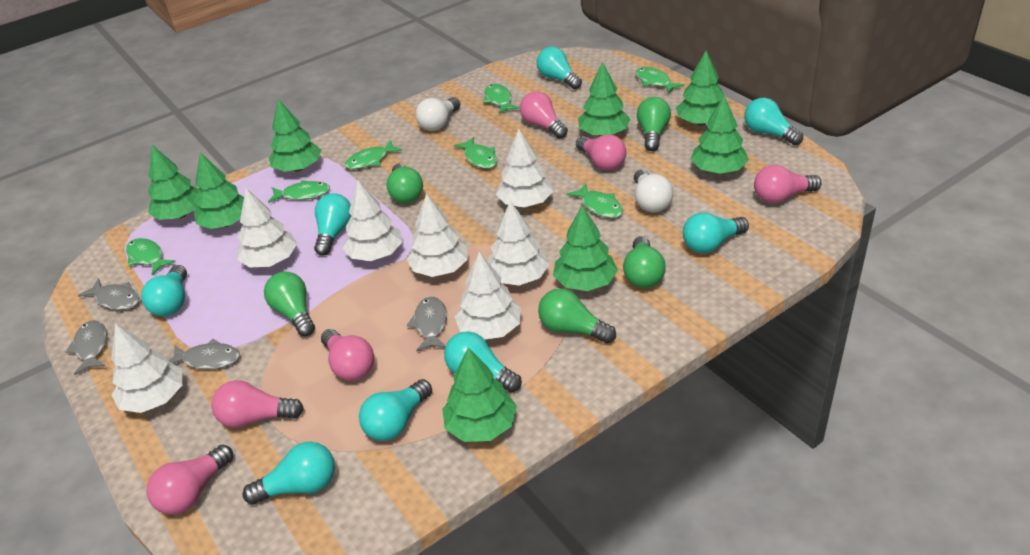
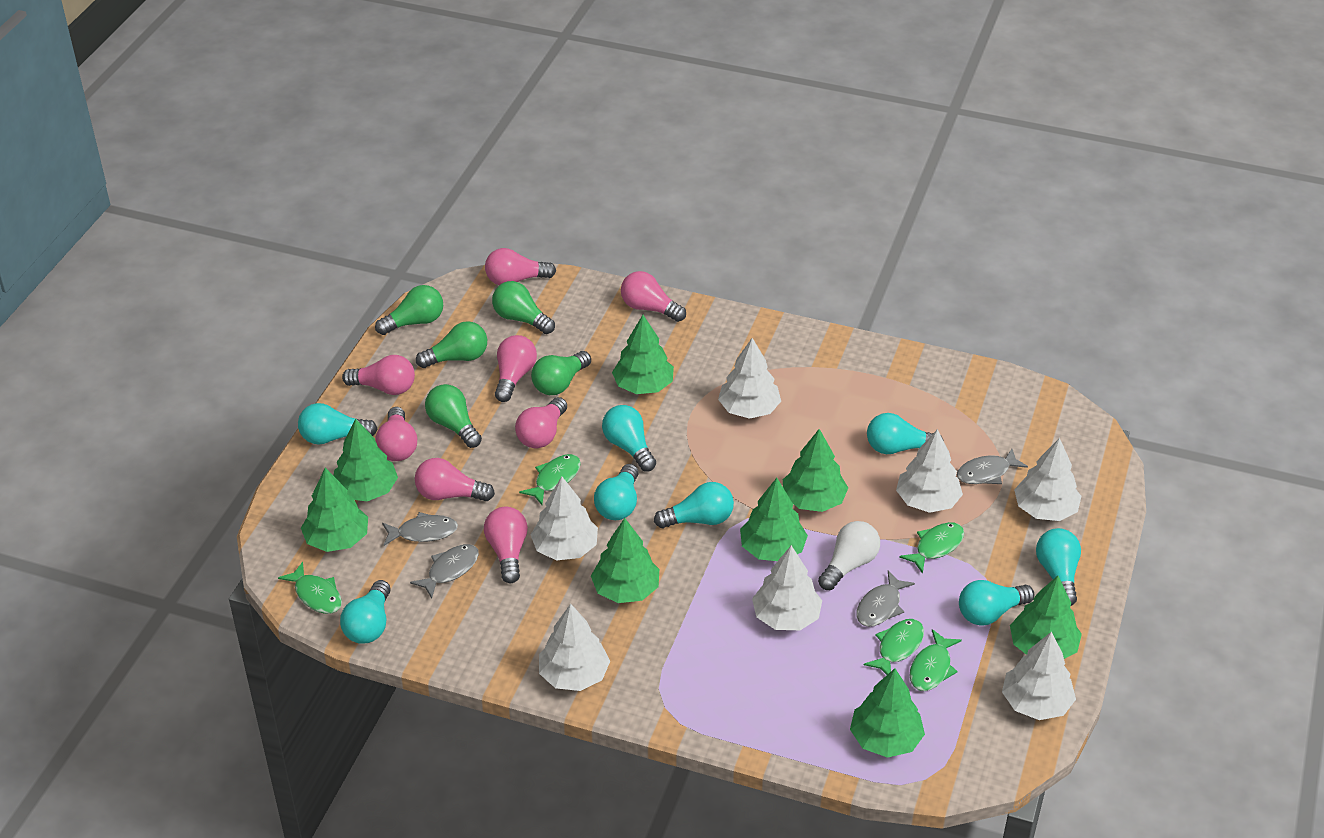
green fish: 7 -> 5
pink light bulb: 6 -> 8
white light bulb: 2 -> 1

